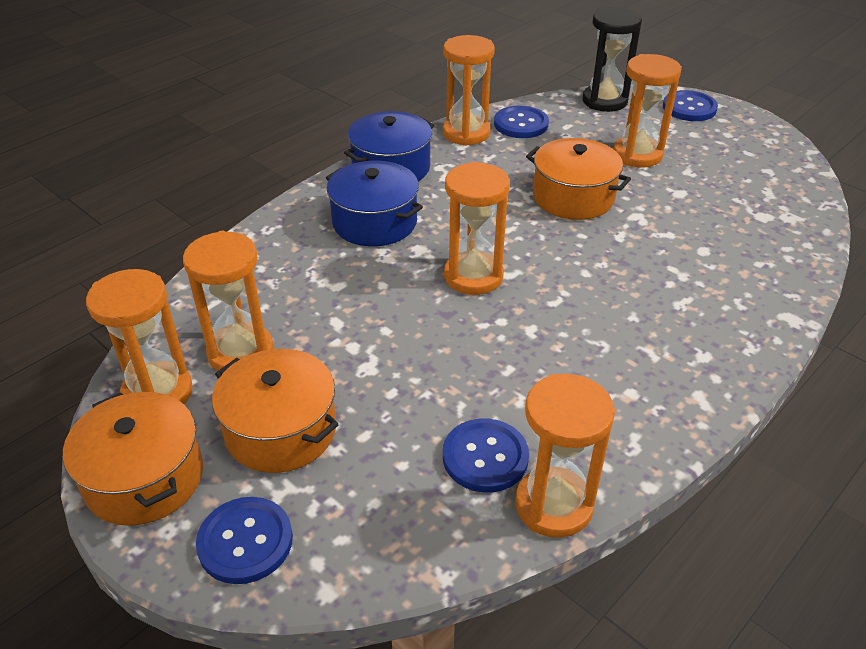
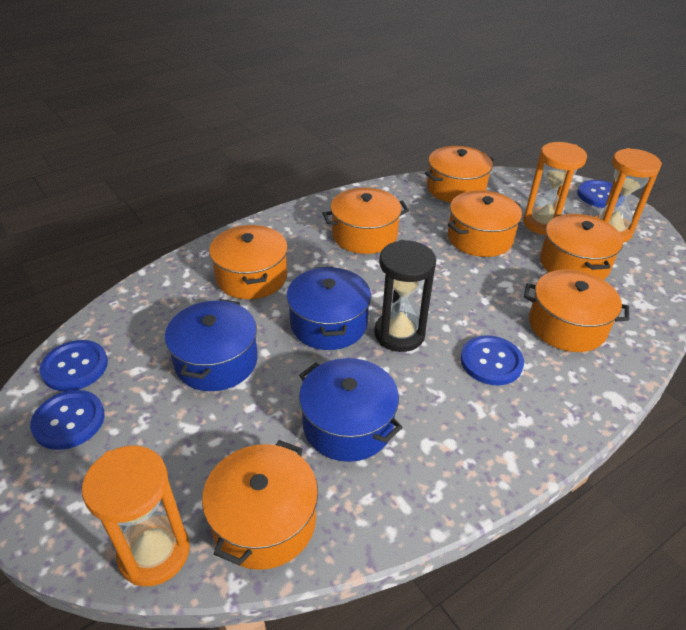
blue pot: 2 -> 3
orange hourglass: 6 -> 3
orange pot: 3 -> 7

